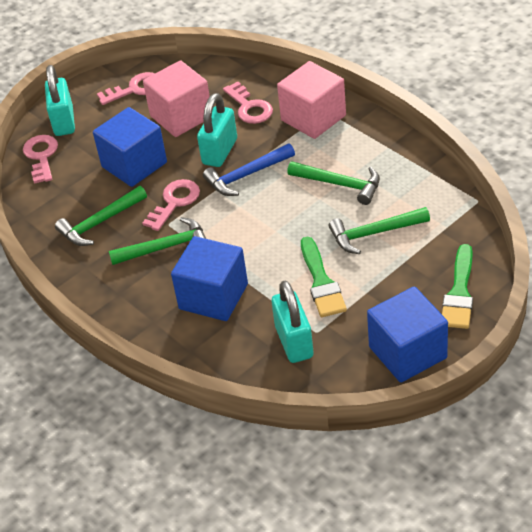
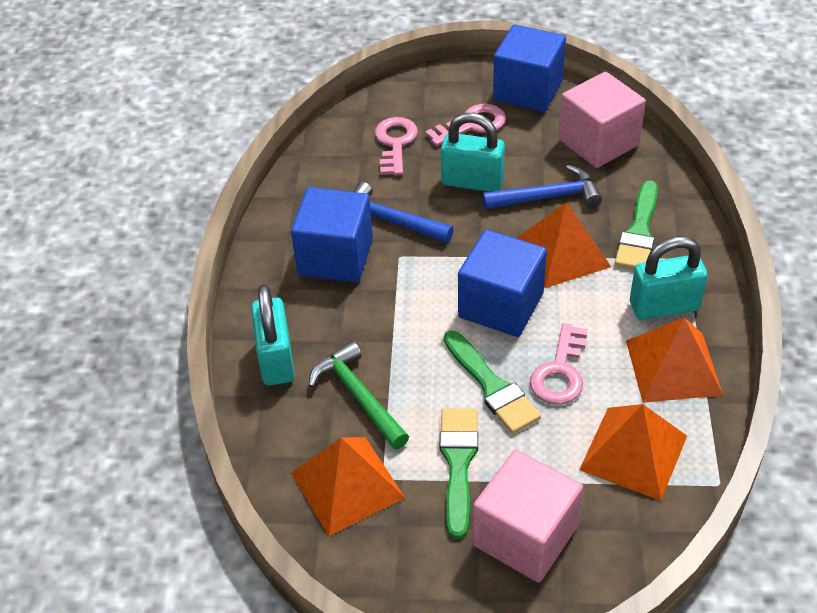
blue hammer: 1 -> 2
green brush: 2 -> 3
green hammer: 4 -> 1
orange pyramid: 0 -> 4
pink key: 4 -> 3

